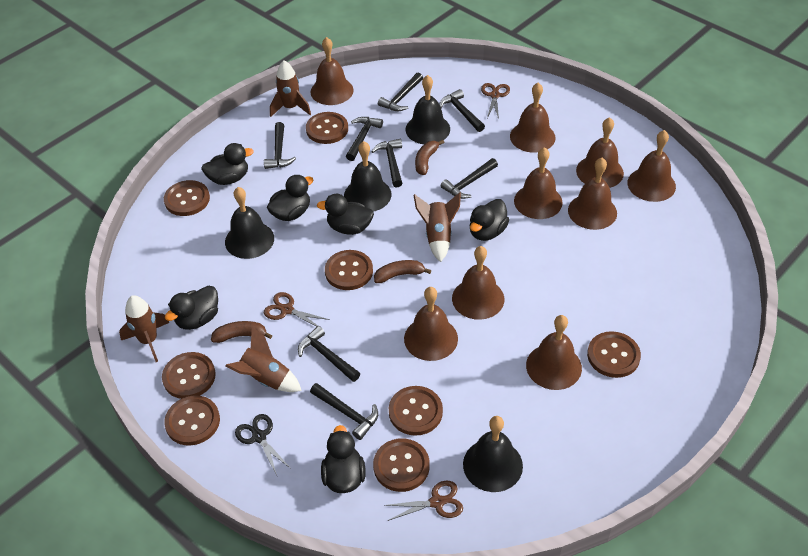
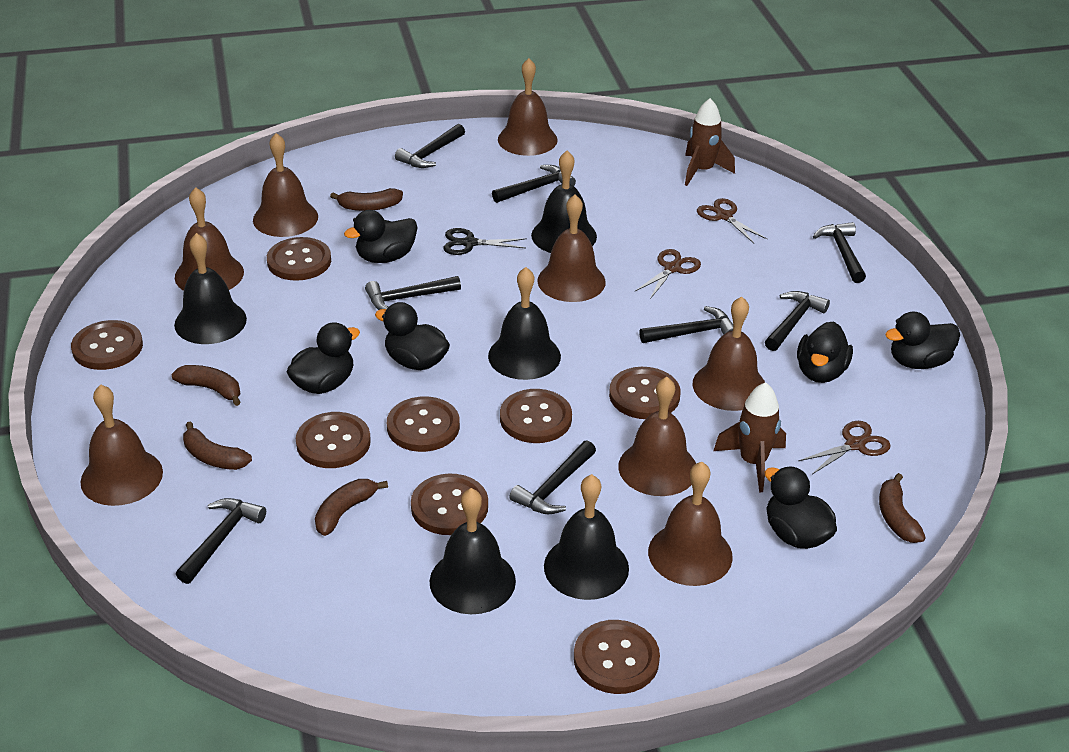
black bell: 4 -> 5
brown banana: 3 -> 5
brown bell: 9 -> 8
brown rocket: 4 -> 2

